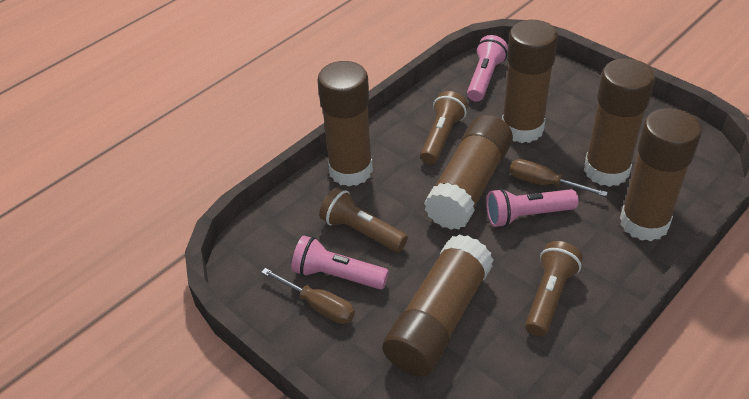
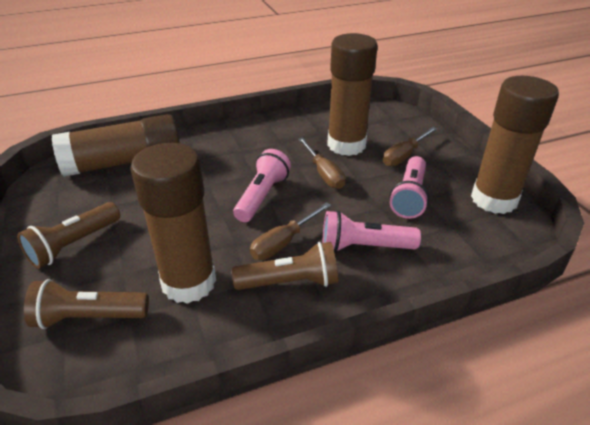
brown glue stick: 6 -> 4
brown screwdriver: 2 -> 3

